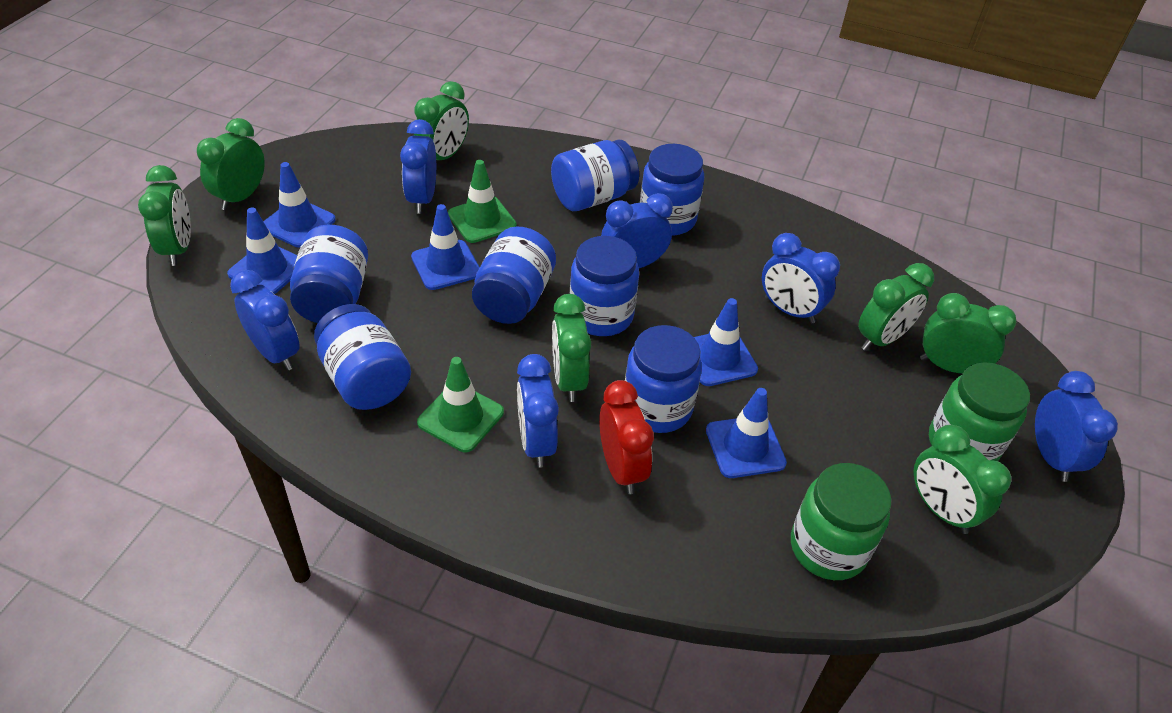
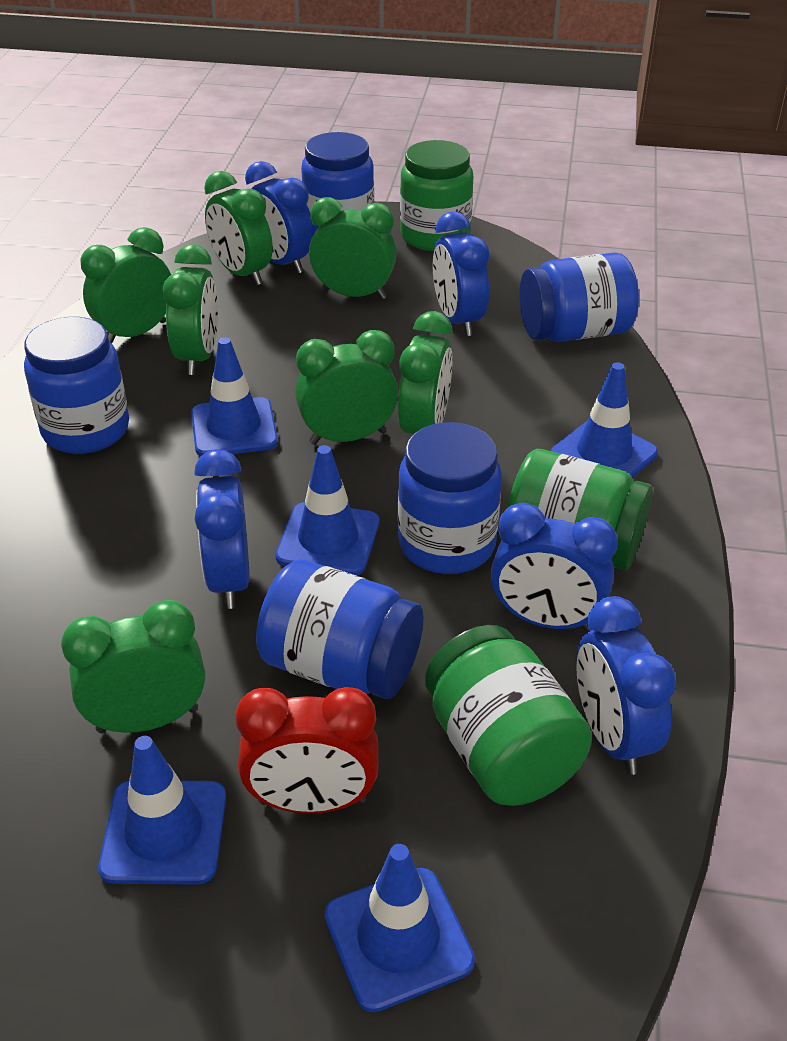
blue clock: 6 -> 5
blue jar: 7 -> 5
green jar: 2 -> 3
green traffic cone: 2 -> 0

